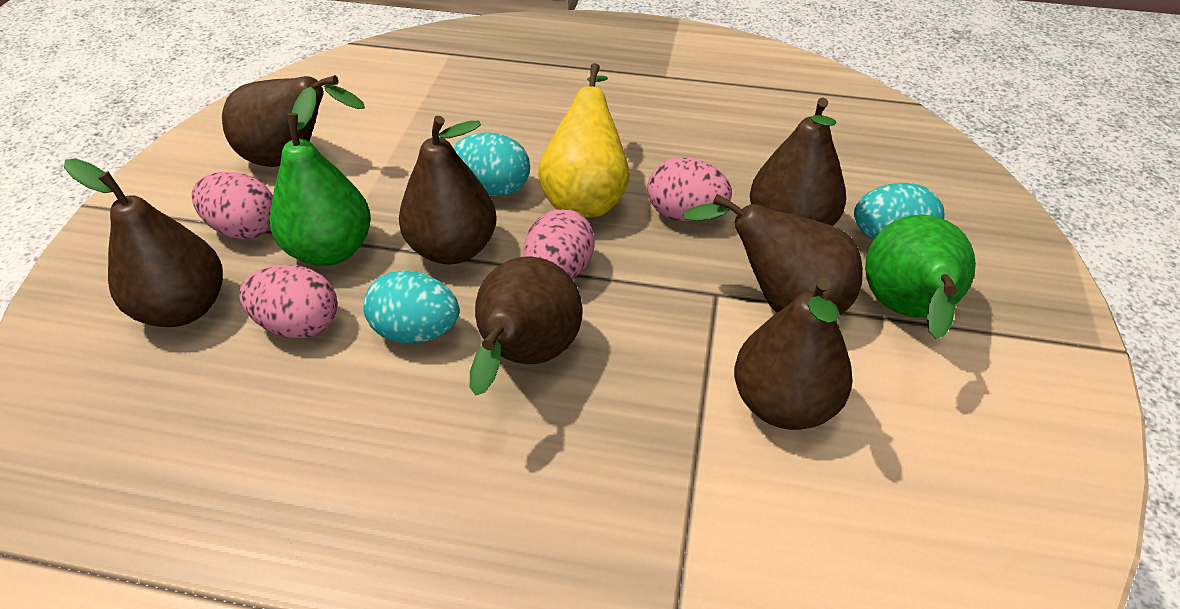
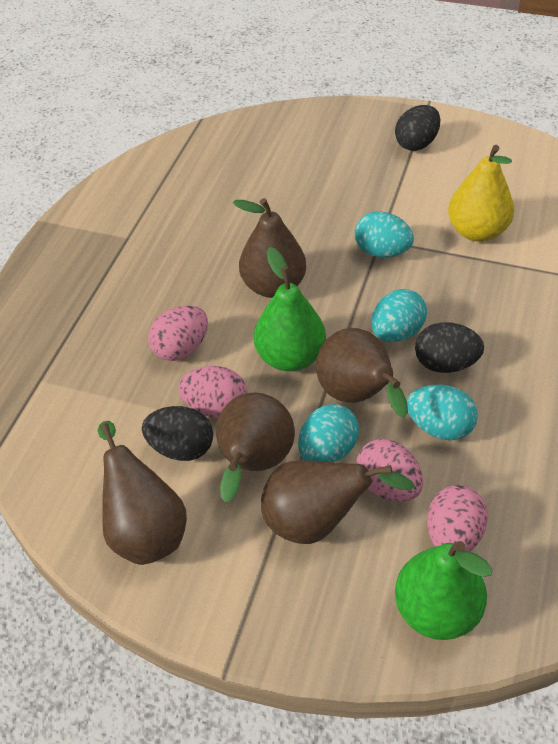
black egg: 0 -> 3
brown pear: 7 -> 5
turquoise egg: 3 -> 4

